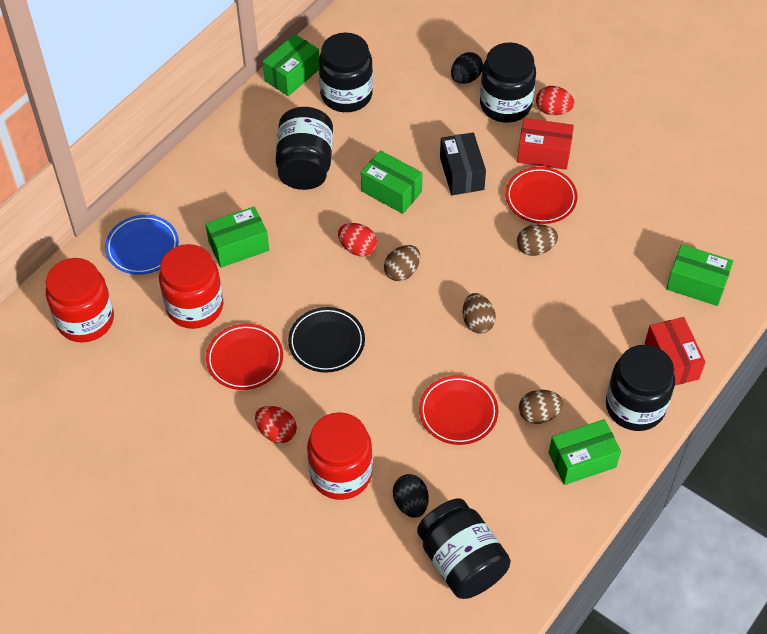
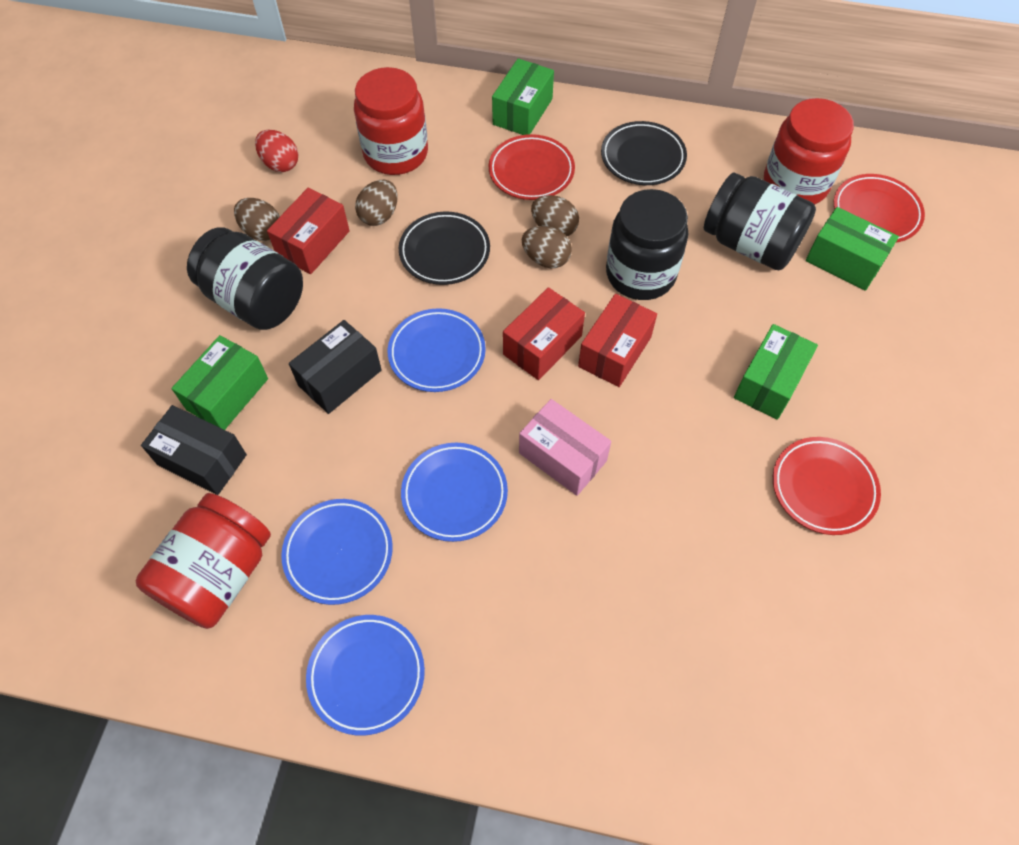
black box: 1 -> 2
black egg: 2 -> 0
black jar: 5 -> 3
black plate: 1 -> 2
blue plate: 1 -> 4
green box: 5 -> 4
pink box: 0 -> 1
red box: 2 -> 3
red egg: 3 -> 1

